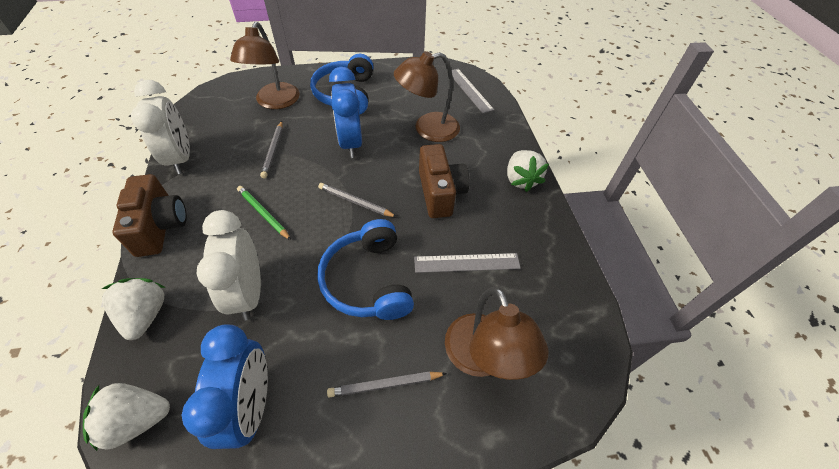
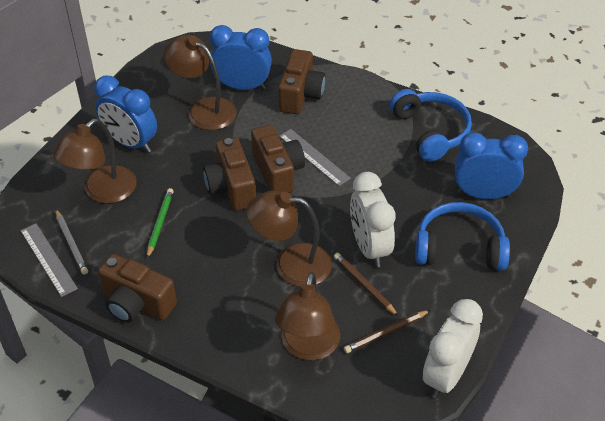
blue clock: 2 -> 3
brown camera: 2 -> 4
brown lamp: 3 -> 4
brown pencil: 0 -> 2
grey pencil: 3 -> 1
white strawberry: 3 -> 0

